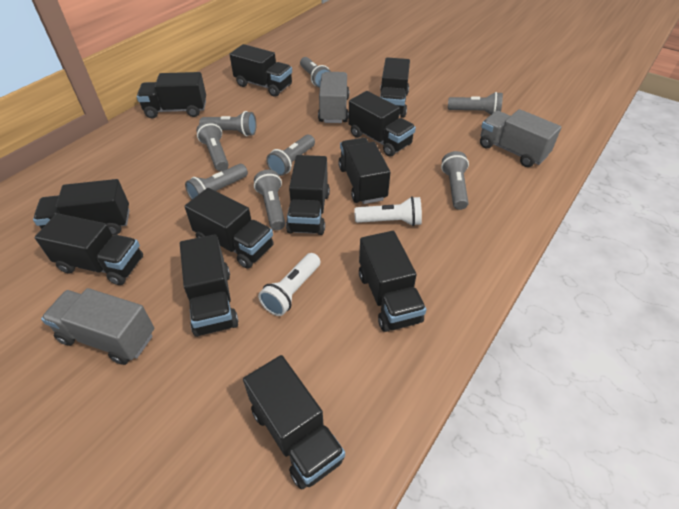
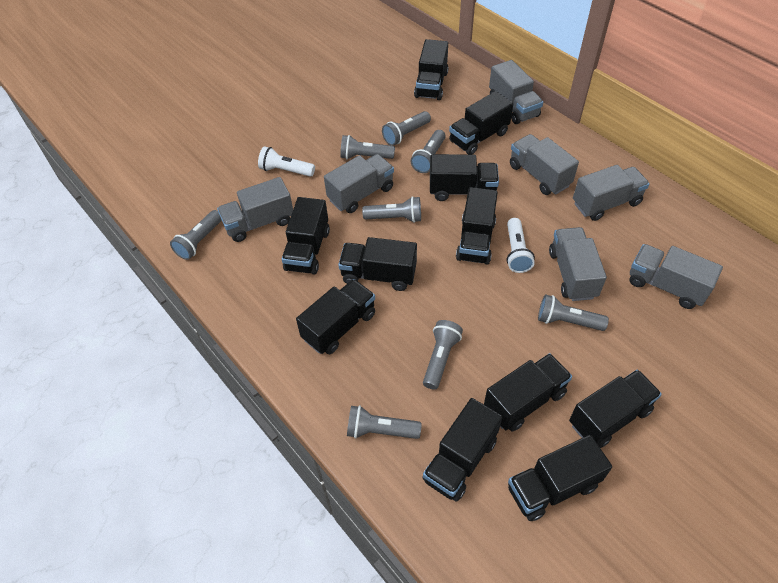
black truck: 12 -> 11
grey truck: 3 -> 7

